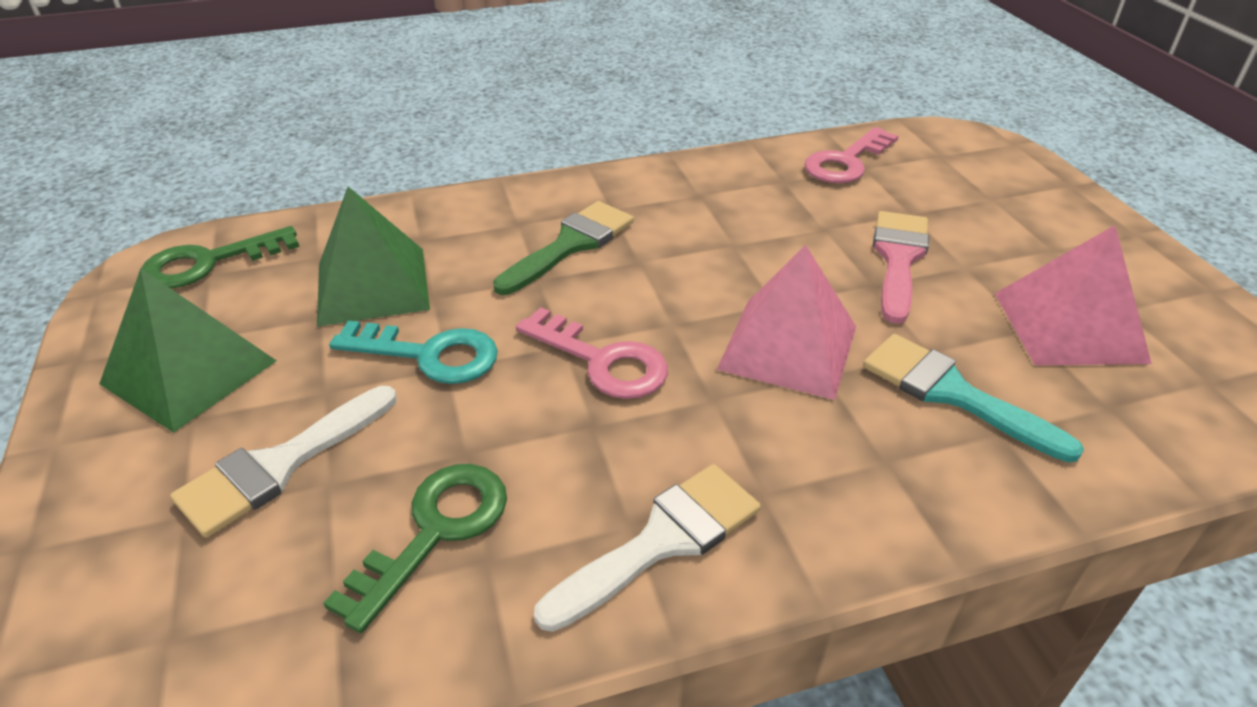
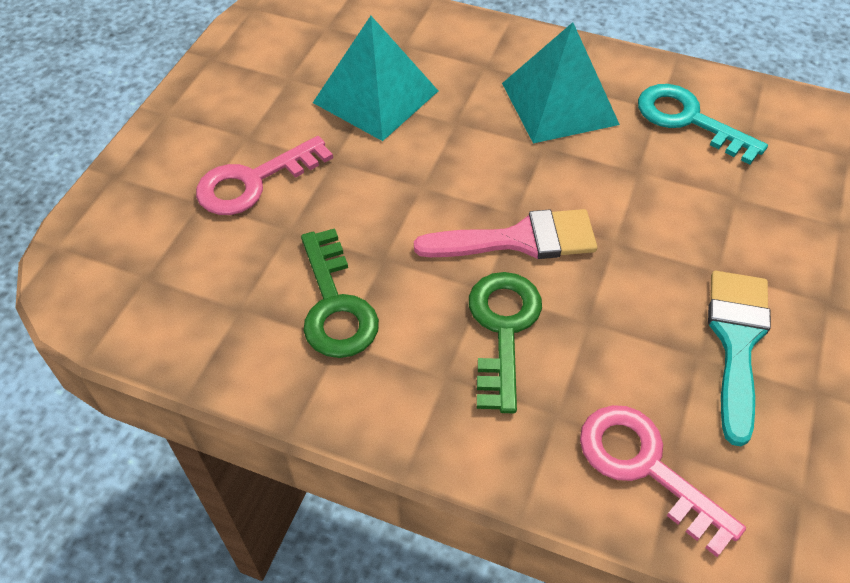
green brush: 1 -> 0
green pyramid: 2 -> 0
pink pyramid: 2 -> 0
turquoise pyramid: 0 -> 2
white brush: 2 -> 0

